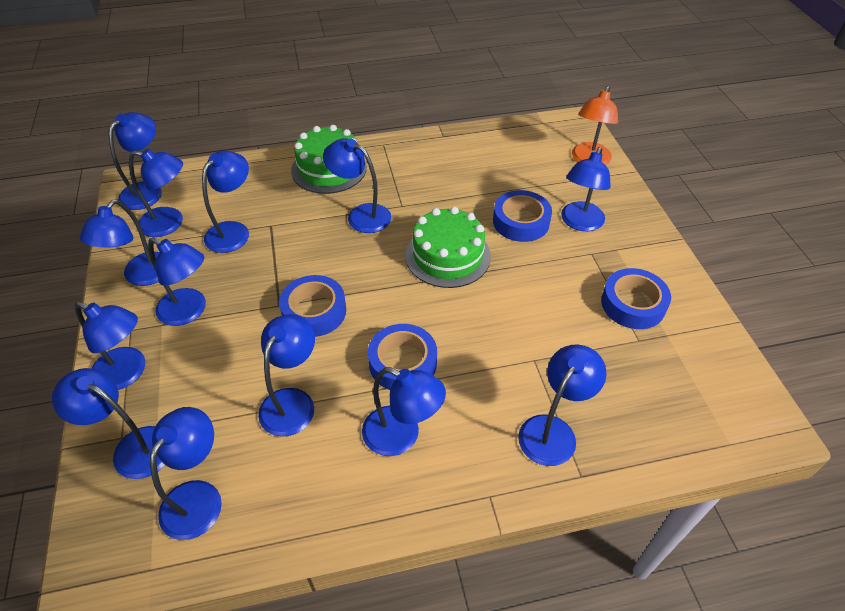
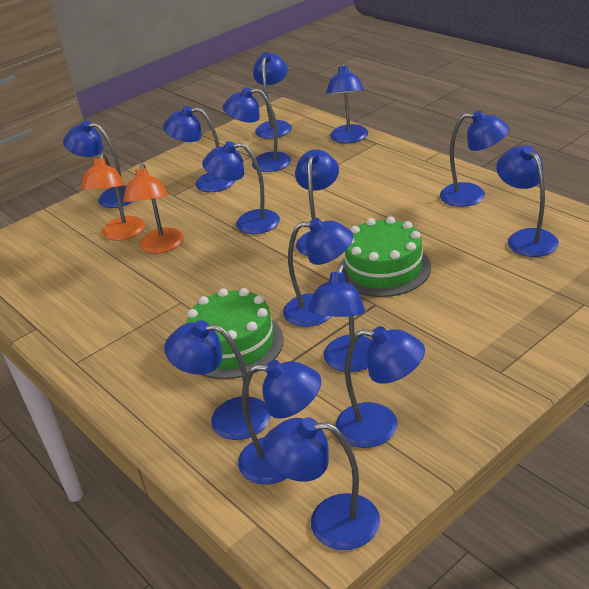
blue lamp: 13 -> 15
blue tape: 4 -> 0
orange lamp: 1 -> 2

